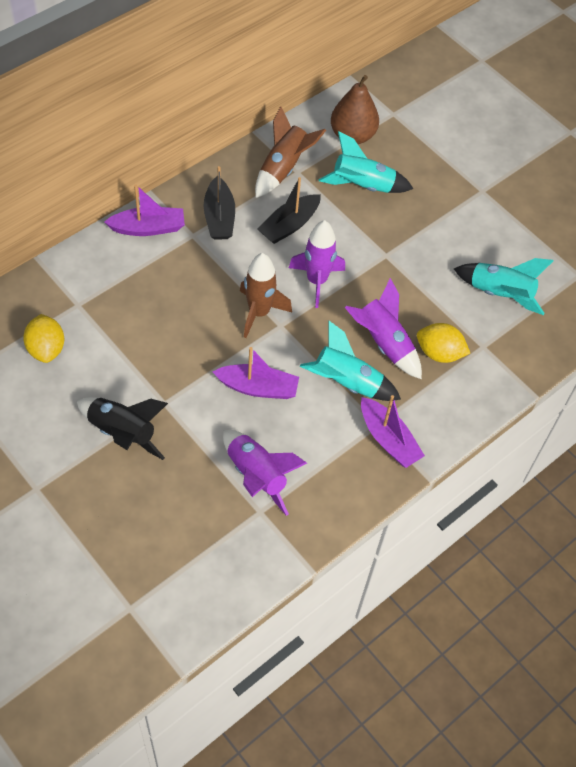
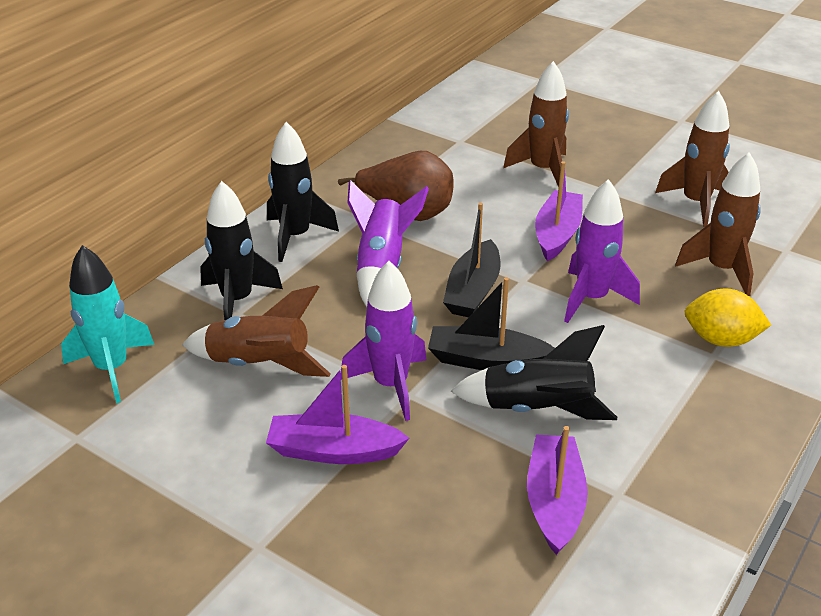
black rocket: 1 -> 3
brown rocket: 2 -> 4
turquoise rocket: 3 -> 1
yellow lemon: 2 -> 1

